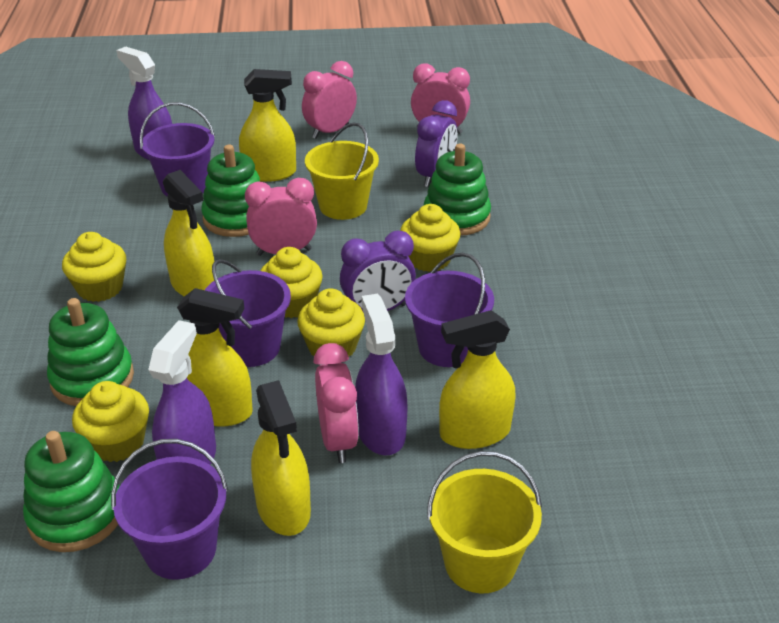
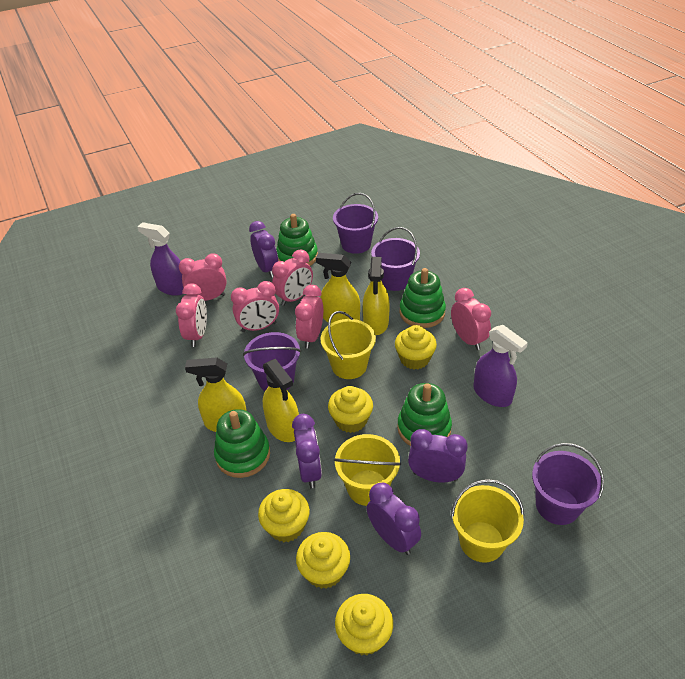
pink clock: 4 -> 6
purple clock: 2 -> 4
purple spray bottle: 3 -> 2
yellow bucket: 2 -> 3
yellow spray bottle: 5 -> 4

